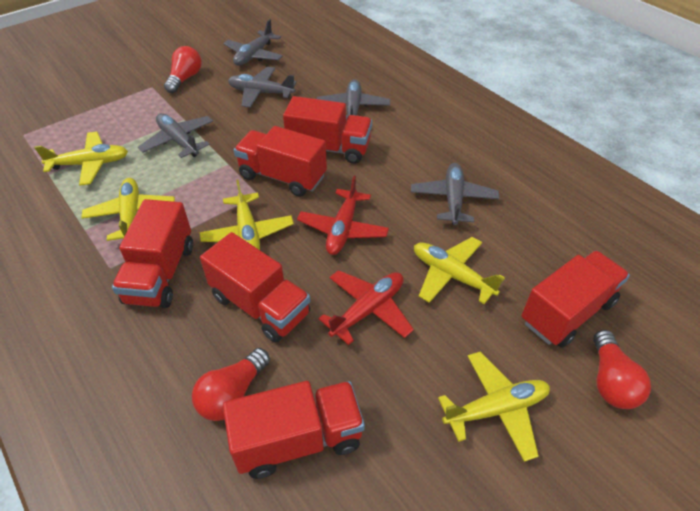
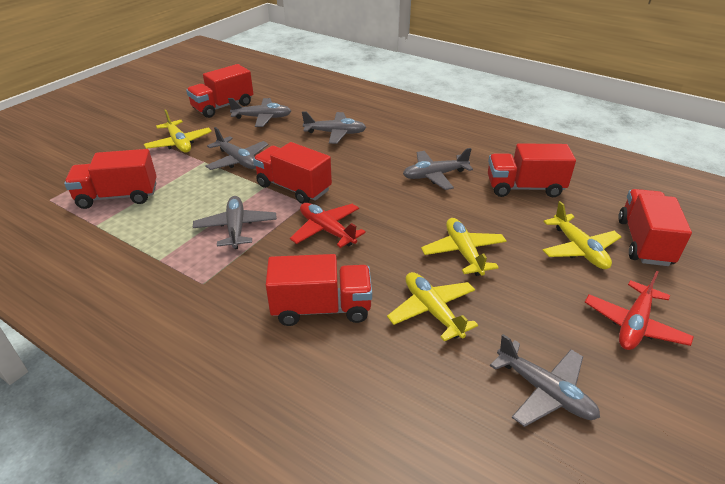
grey plane: 5 -> 6
red light bulb: 3 -> 0
yellow plane: 5 -> 4

